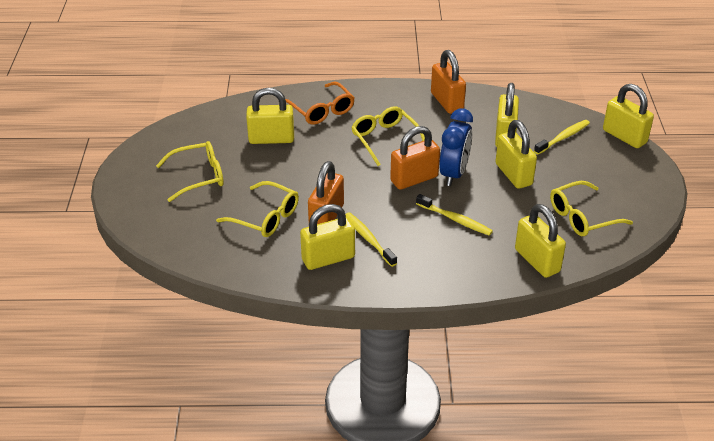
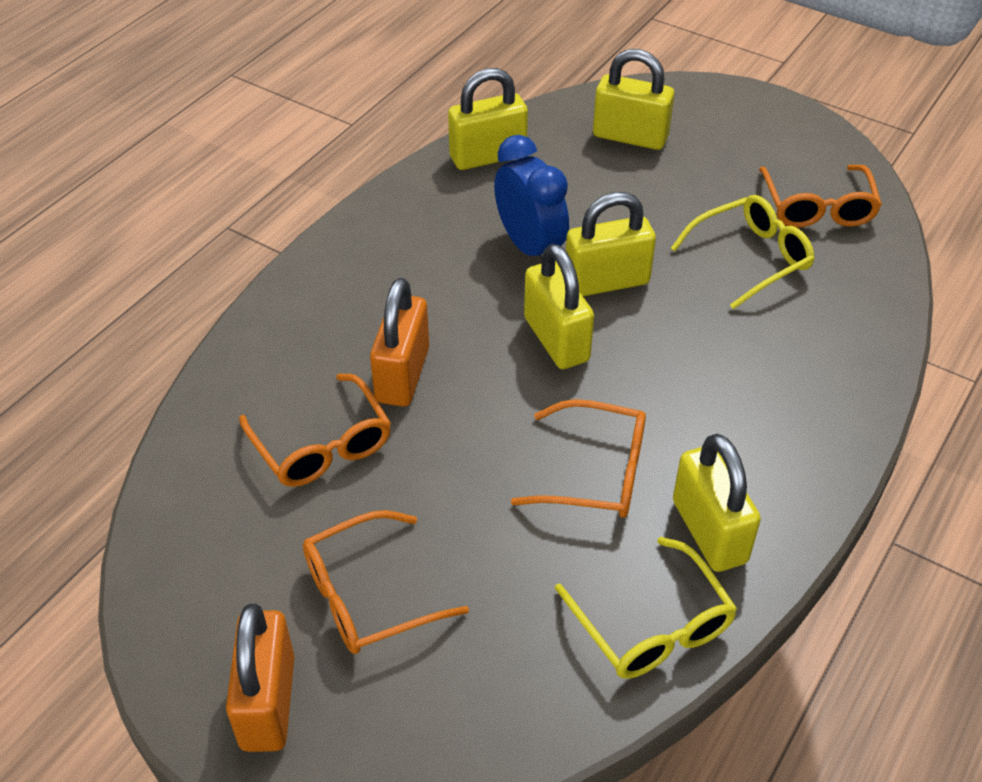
orange glasses: 1 -> 4
orange padlock: 3 -> 2
yellow glasses: 4 -> 2
yellow padlock: 6 -> 5
yellow toothbrush: 3 -> 0

